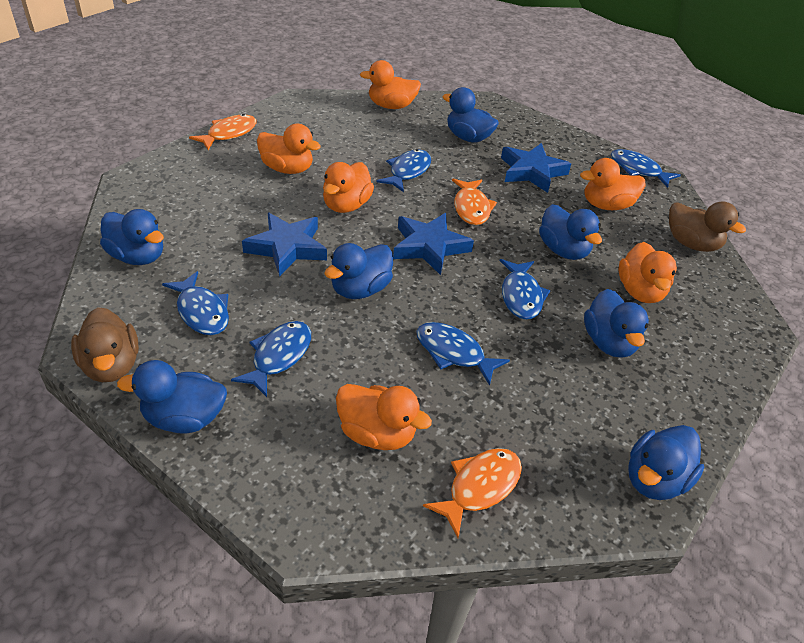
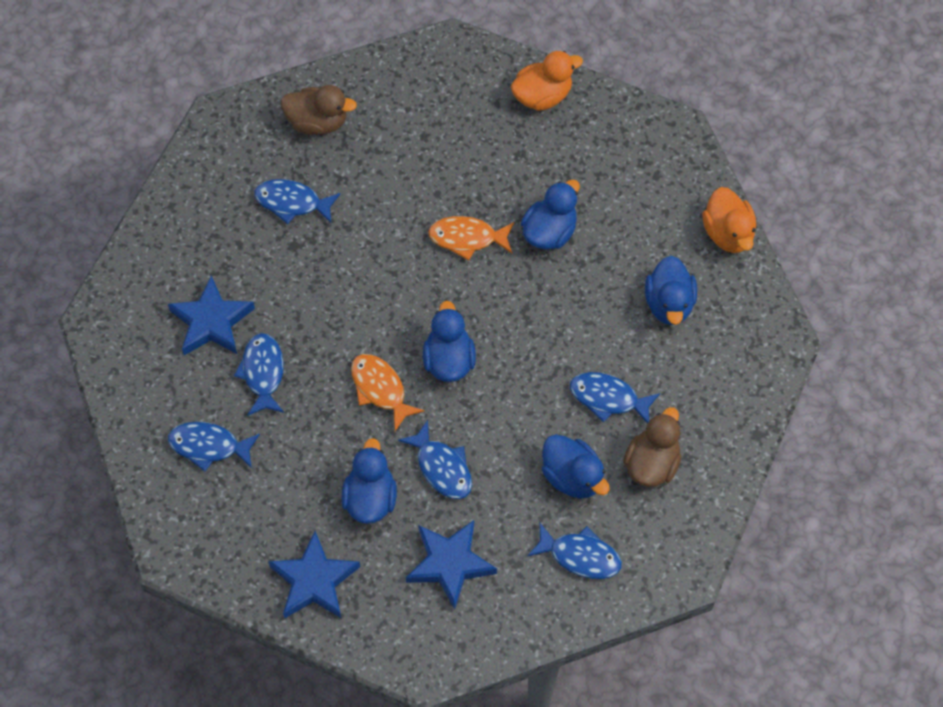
blue duck: 7 -> 5
orange duck: 6 -> 2
orange fish: 3 -> 2

